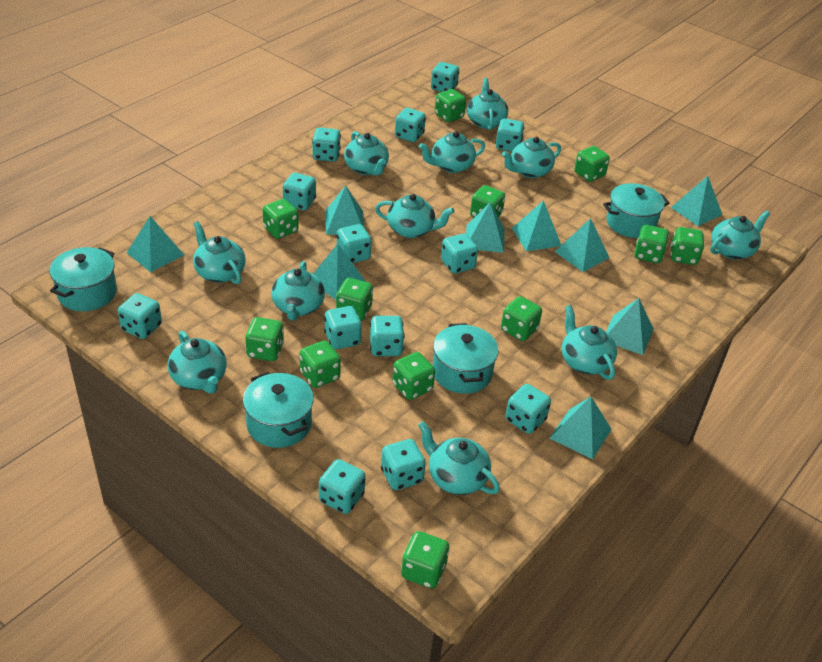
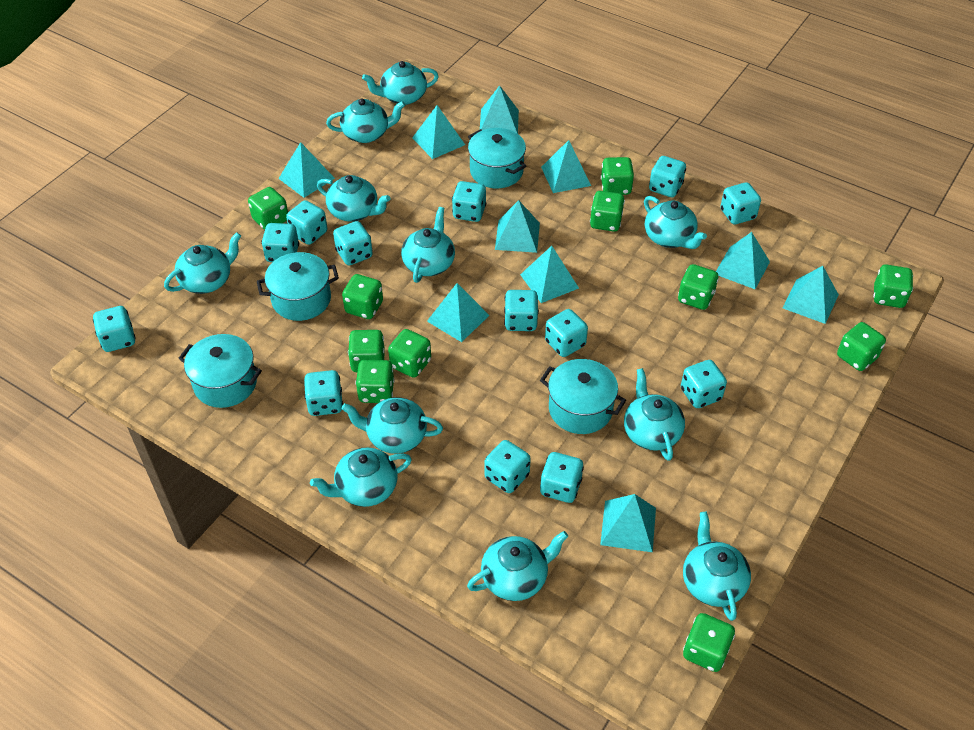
green dice: 12 -> 11
turquoise pyramid: 9 -> 10

